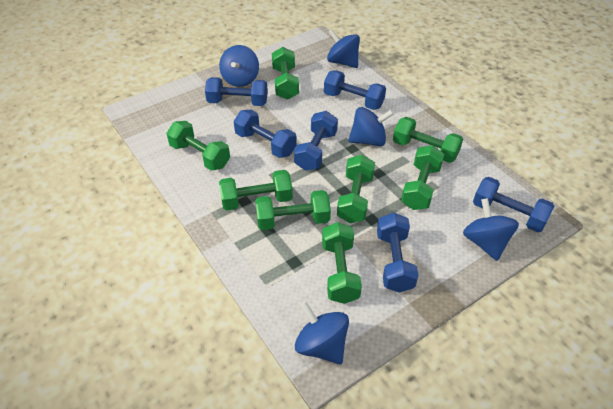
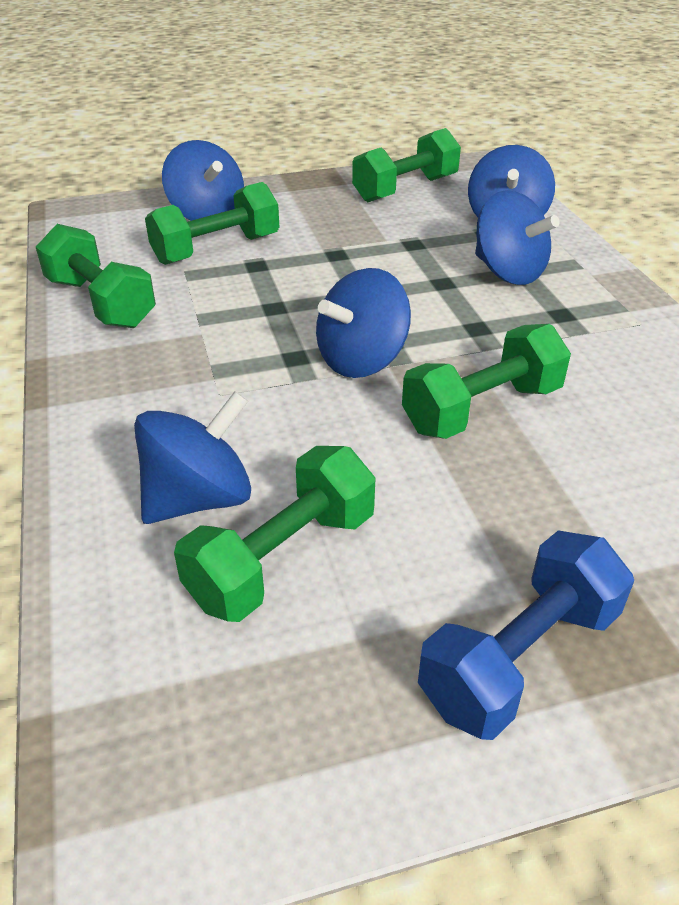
blue dumbbell: 6 -> 1
green dumbbell: 8 -> 5

